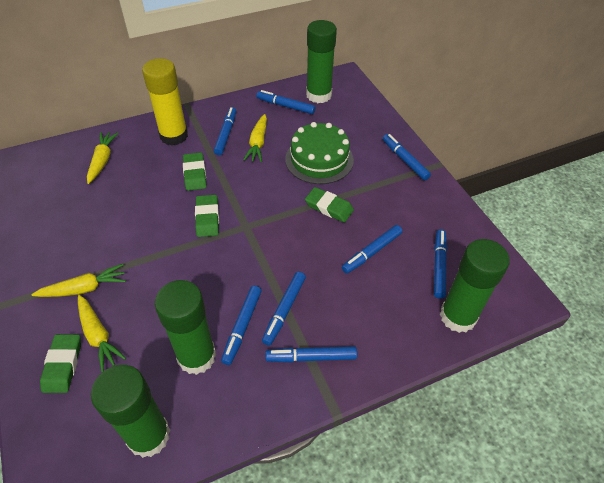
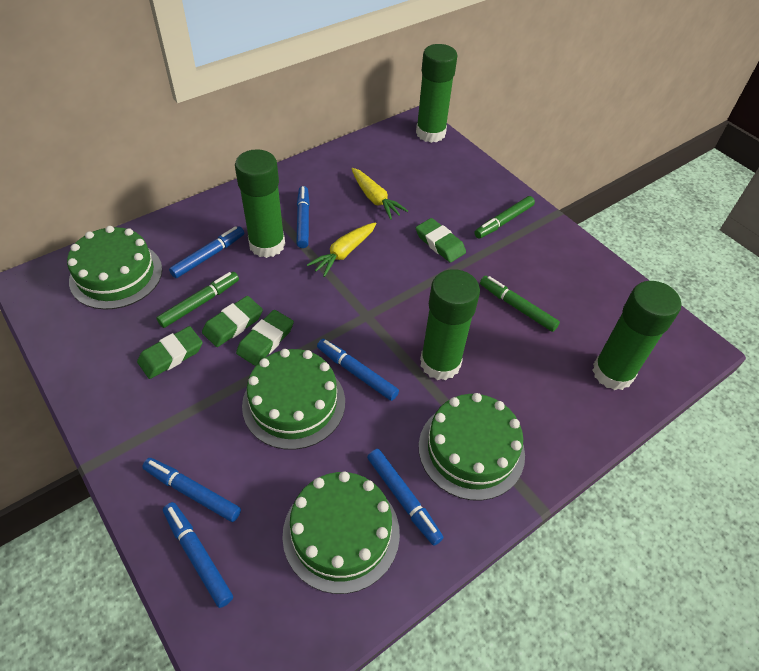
blue marker: 8 -> 6
green cake: 1 -> 4
green marker: 0 -> 3
yellow carrot: 4 -> 2
yellow glue stick: 1 -> 0

